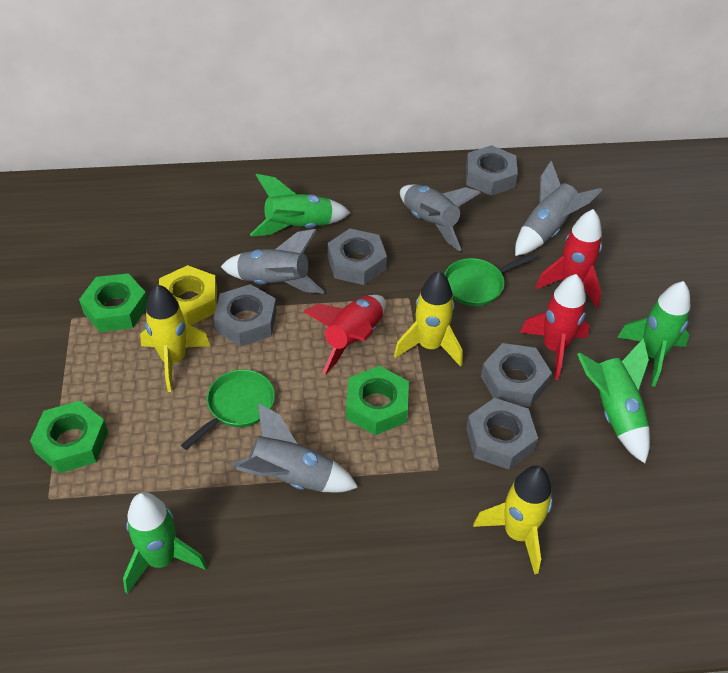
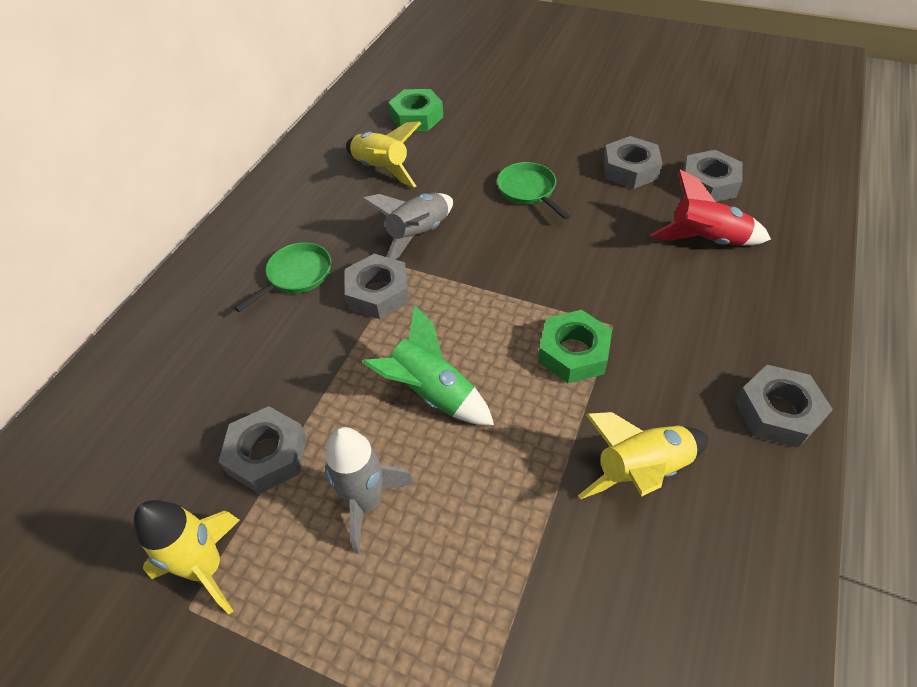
green nut: 3 -> 2
green rocket: 4 -> 1
grey rocket: 4 -> 2
red rocket: 3 -> 1
yellow nut: 1 -> 0

